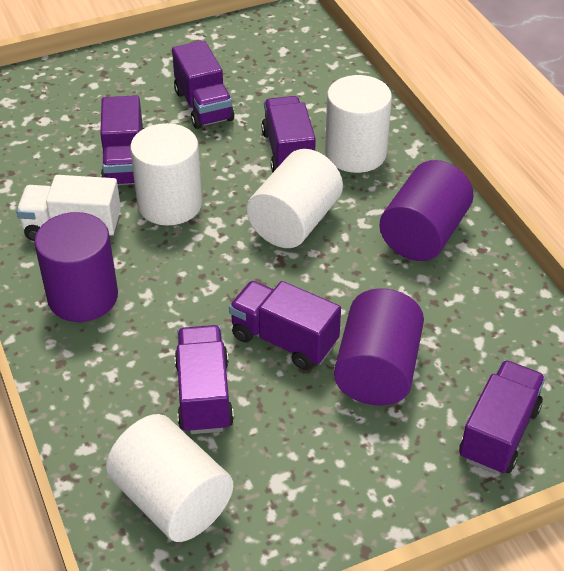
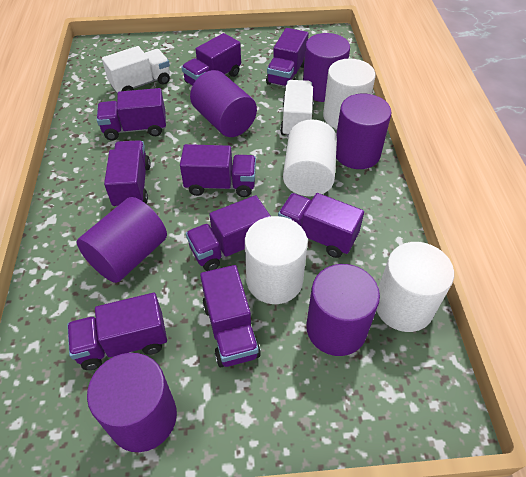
purple cylinder: 3 -> 6
purple truck: 6 -> 9
white truck: 1 -> 2

